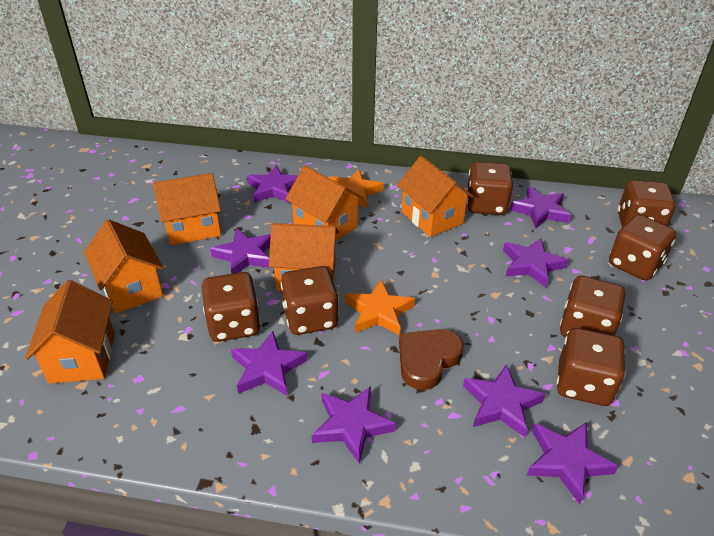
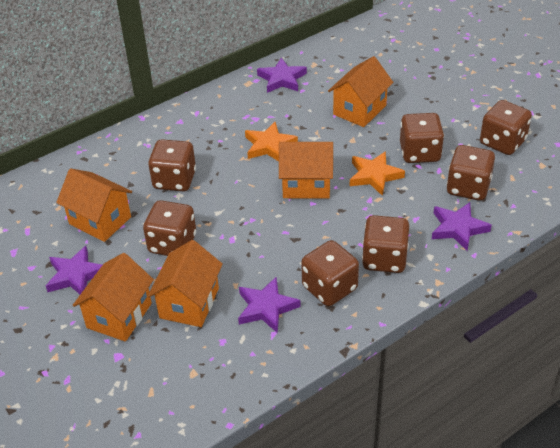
brown heart: 1 -> 0
orange house: 6 -> 5
purple star: 8 -> 4

